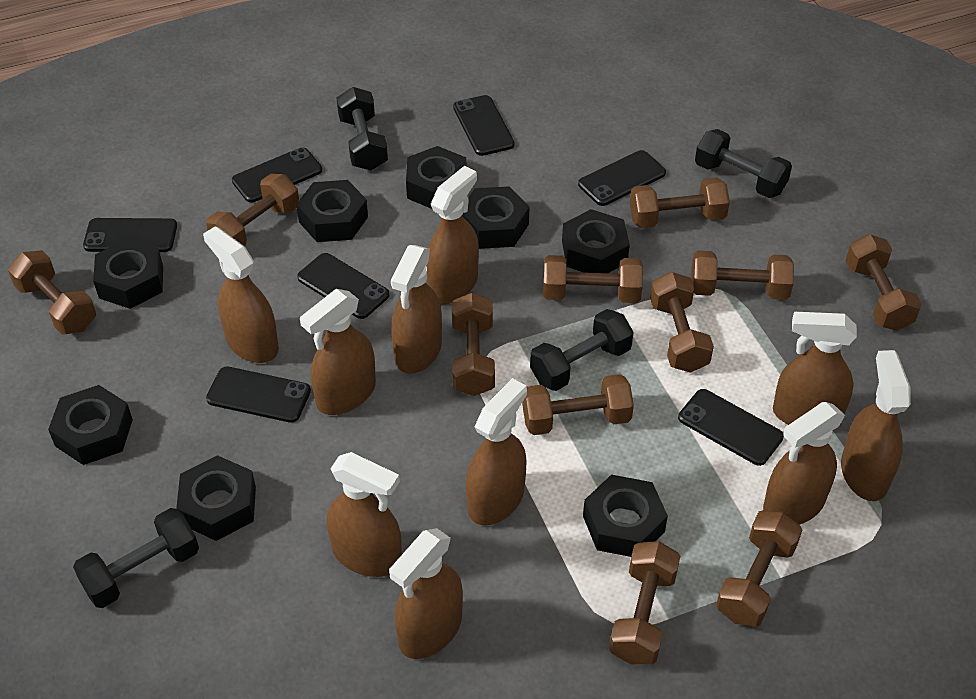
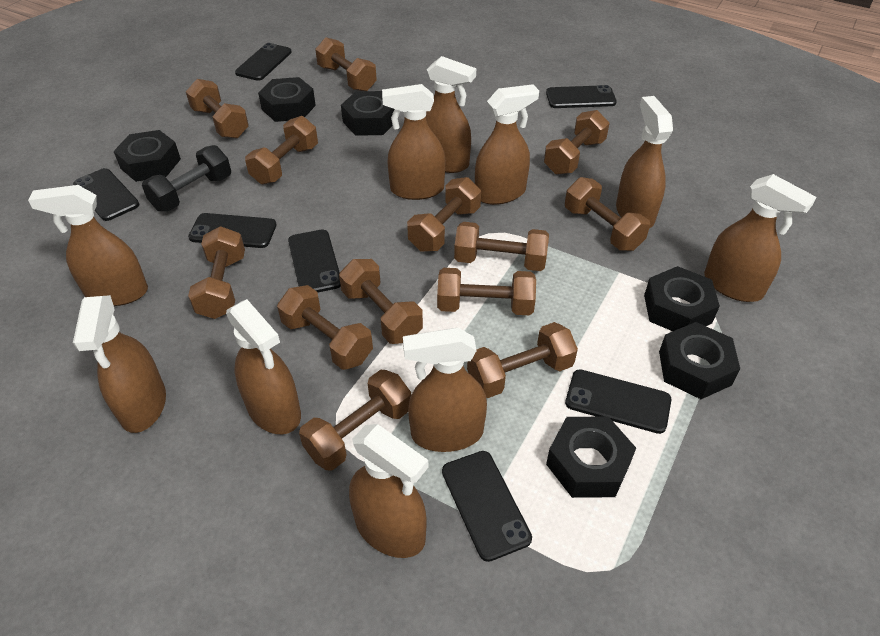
black dumbbell: 4 -> 1
black nut: 8 -> 6
brown dumbbell: 11 -> 13

